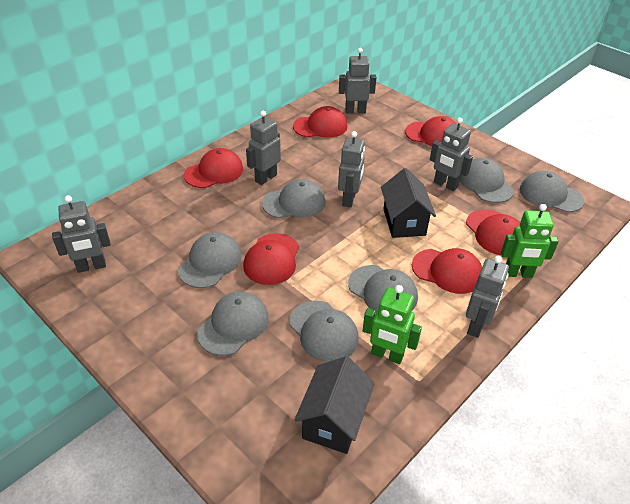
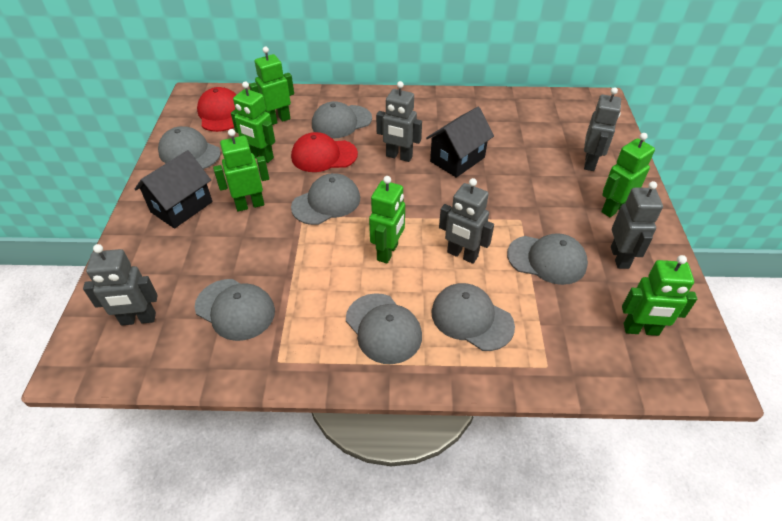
green robot: 2 -> 6
grey robot: 6 -> 5
red cap: 6 -> 2

